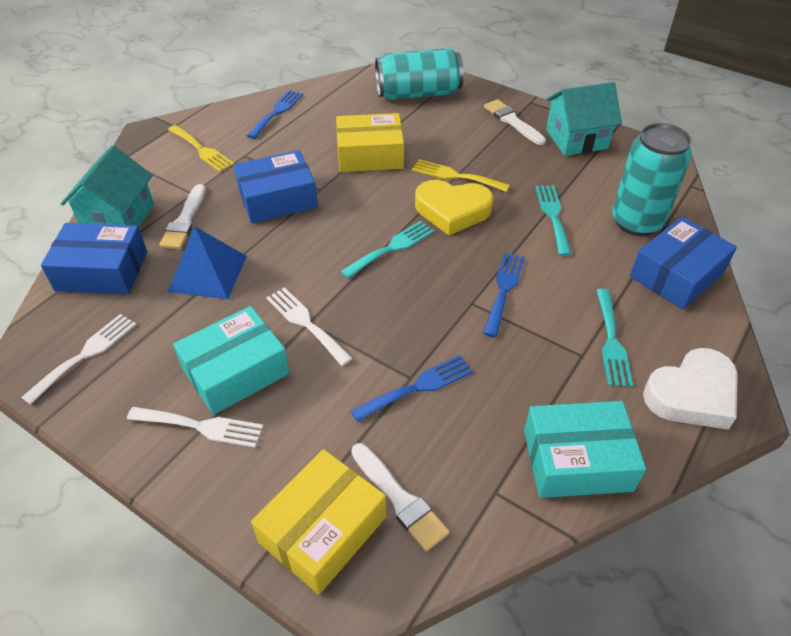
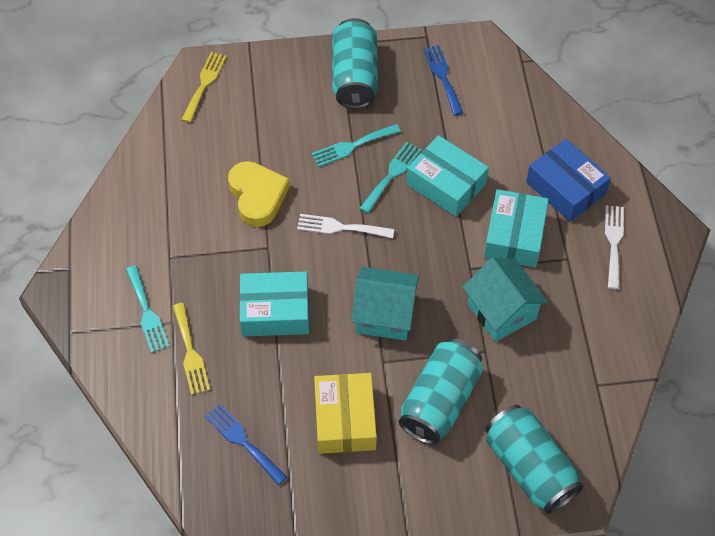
blue box: 3 -> 1
blue fork: 3 -> 2
blue pyramid: 1 -> 0
turquoise box: 2 -> 3
turquoise can: 2 -> 3
white brush: 3 -> 0
white fork: 3 -> 2
white heart: 1 -> 0
yellow box: 2 -> 1

